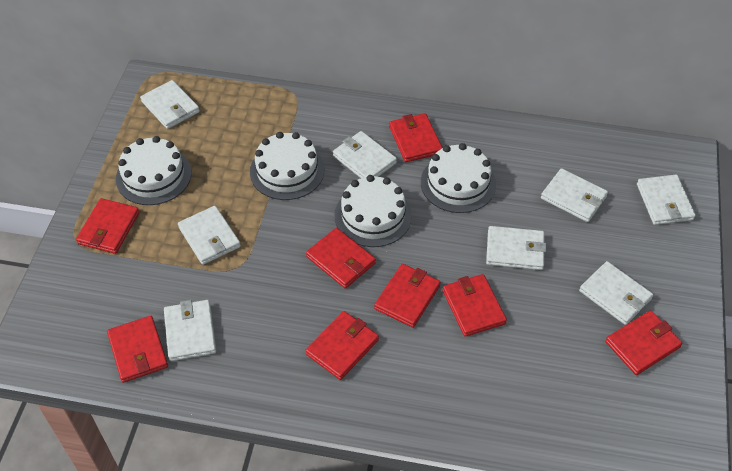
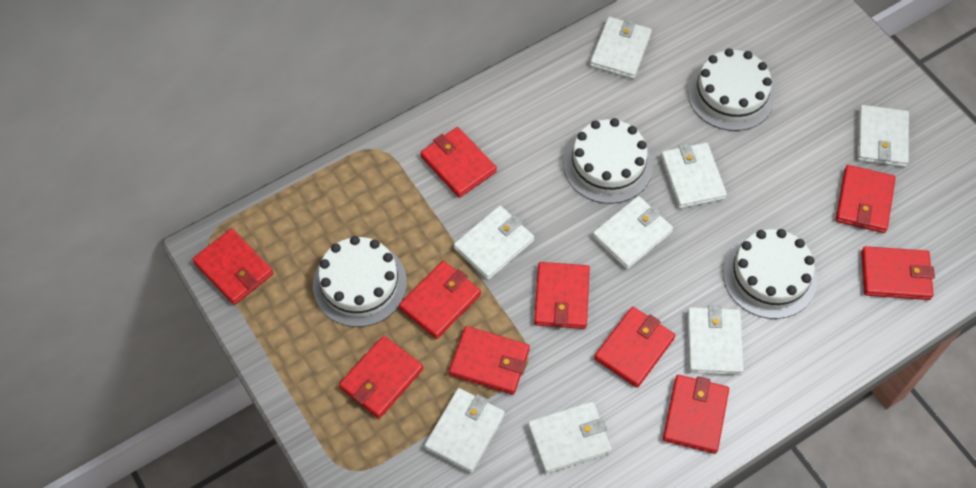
red wallet: 8 -> 10

